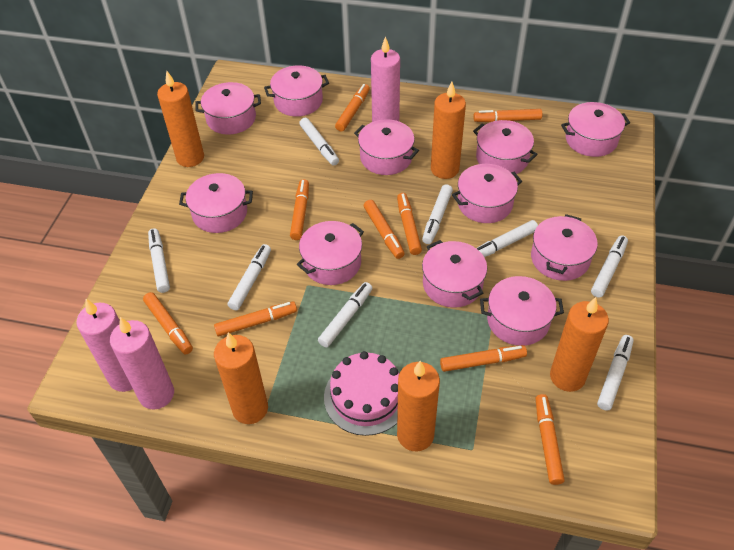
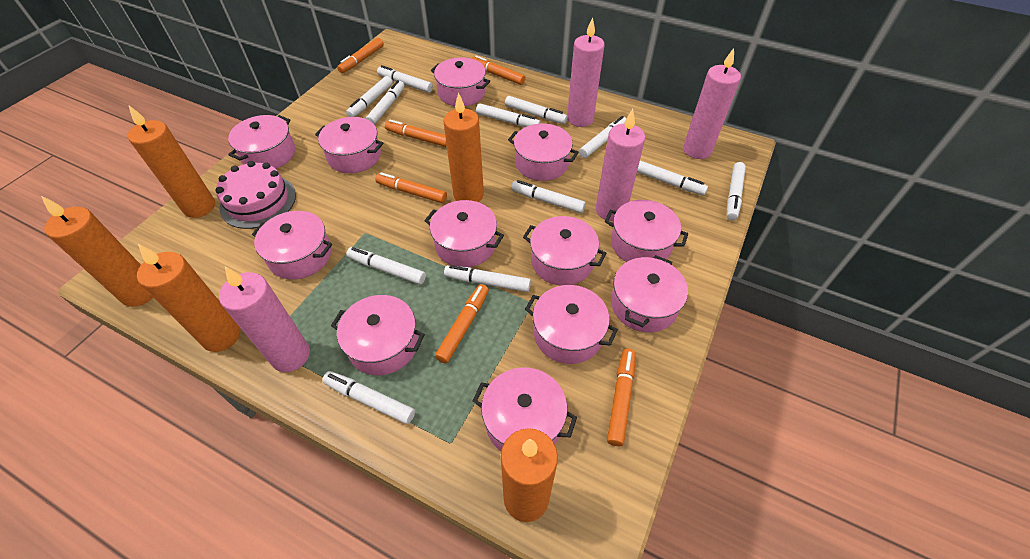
orange marker: 9 -> 6
pink candle: 3 -> 4
pink pot: 11 -> 12
white marker: 8 -> 12

